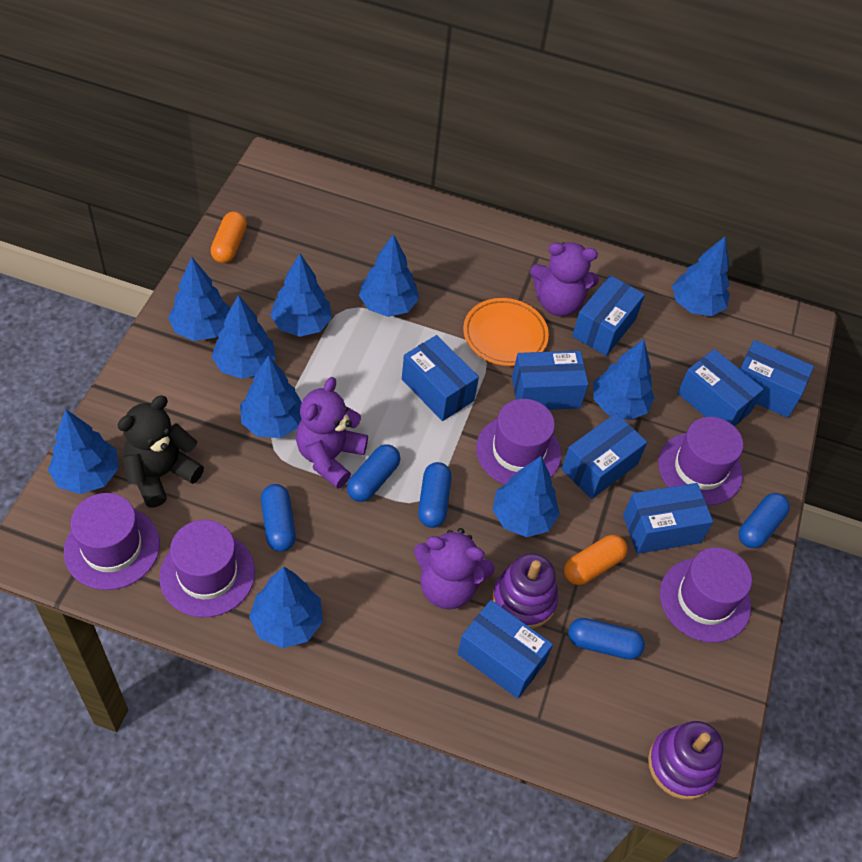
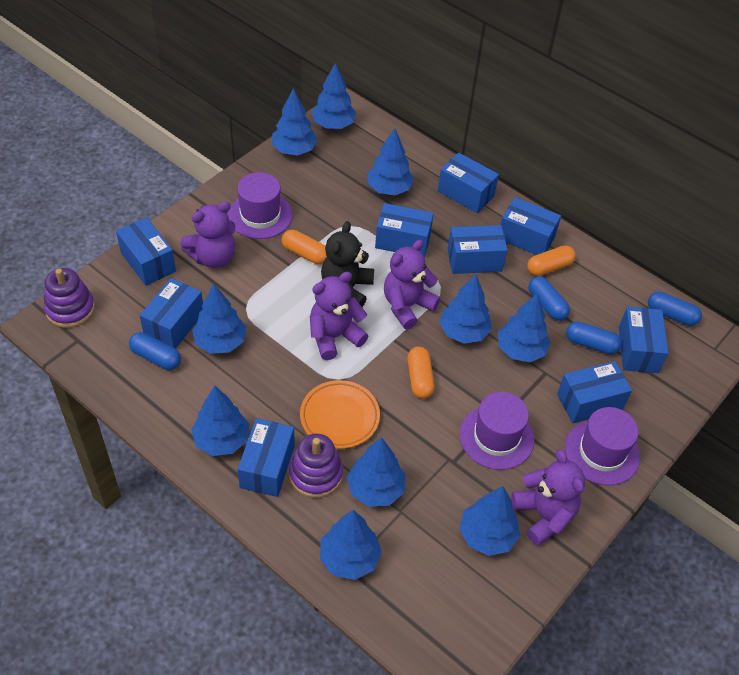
blue box: 8 -> 9
blue capsule: 5 -> 4
orange capsule: 2 -> 3
purple hat: 5 -> 3
purple teddy bear: 3 -> 4

